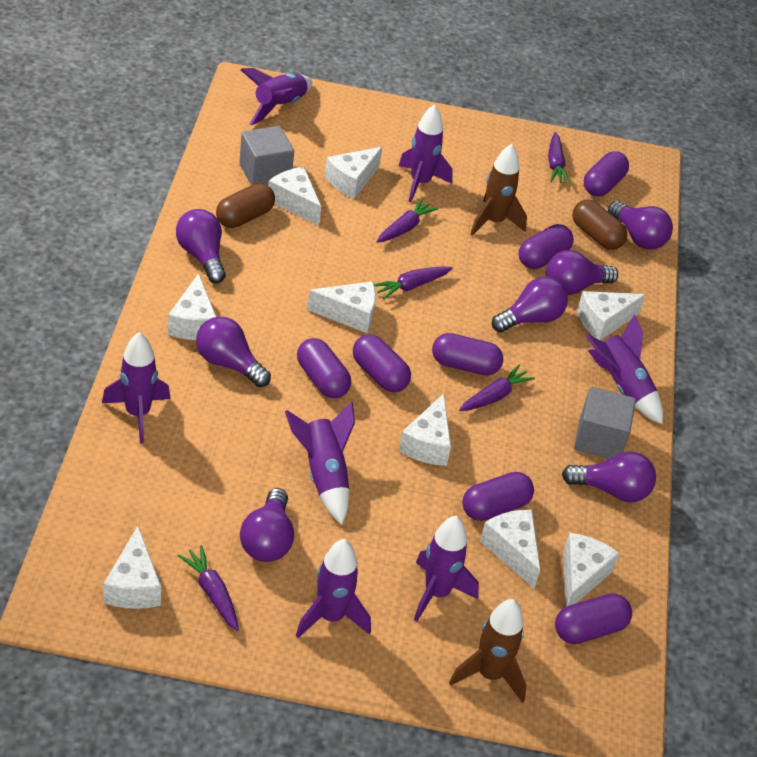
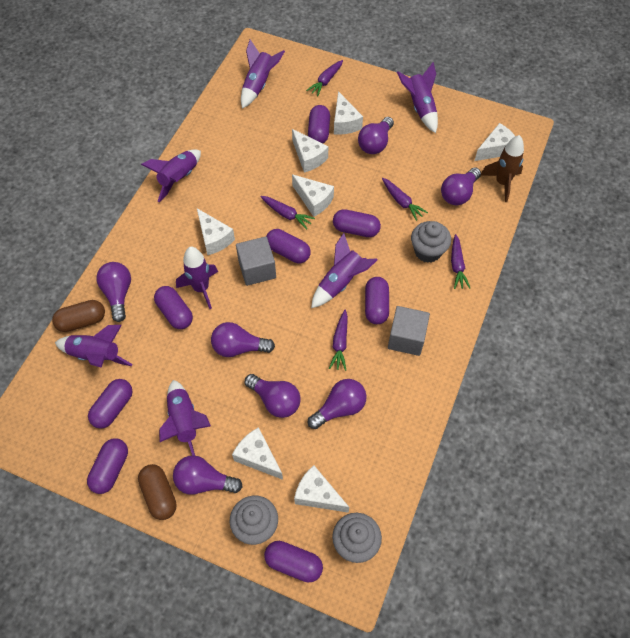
brown rocket: 2 -> 1
grey cupcake: 0 -> 3
purple capsule: 7 -> 8
white cheese: 9 -> 7

